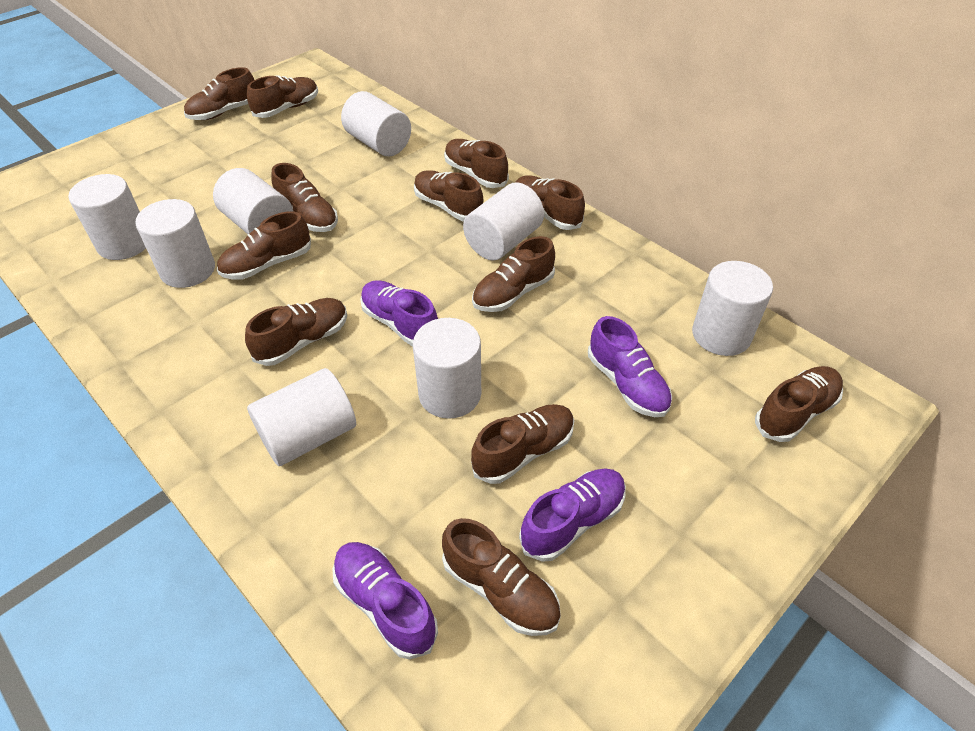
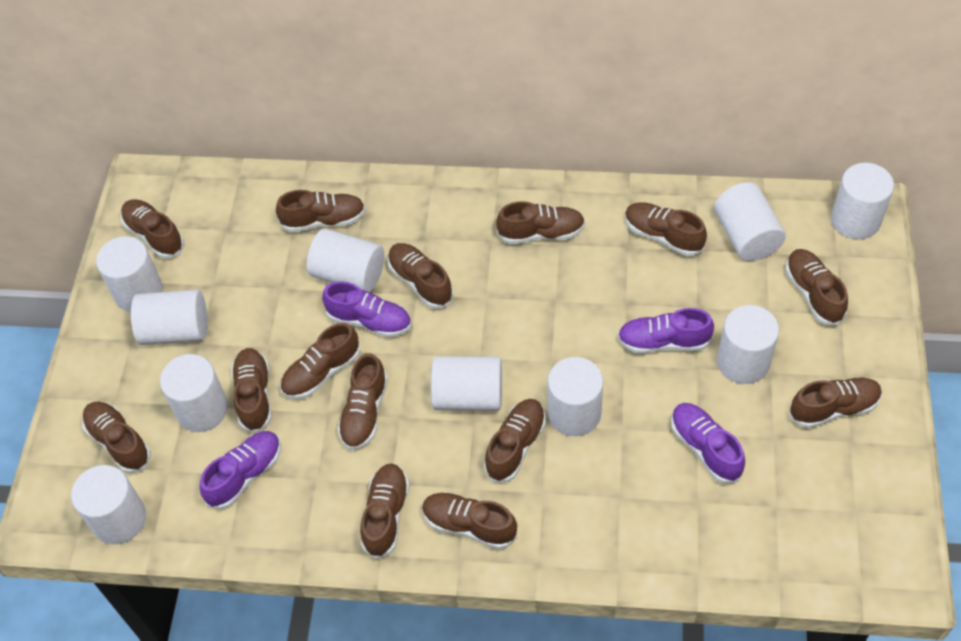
brown shoe: 12 -> 14
white cylinder: 8 -> 10

